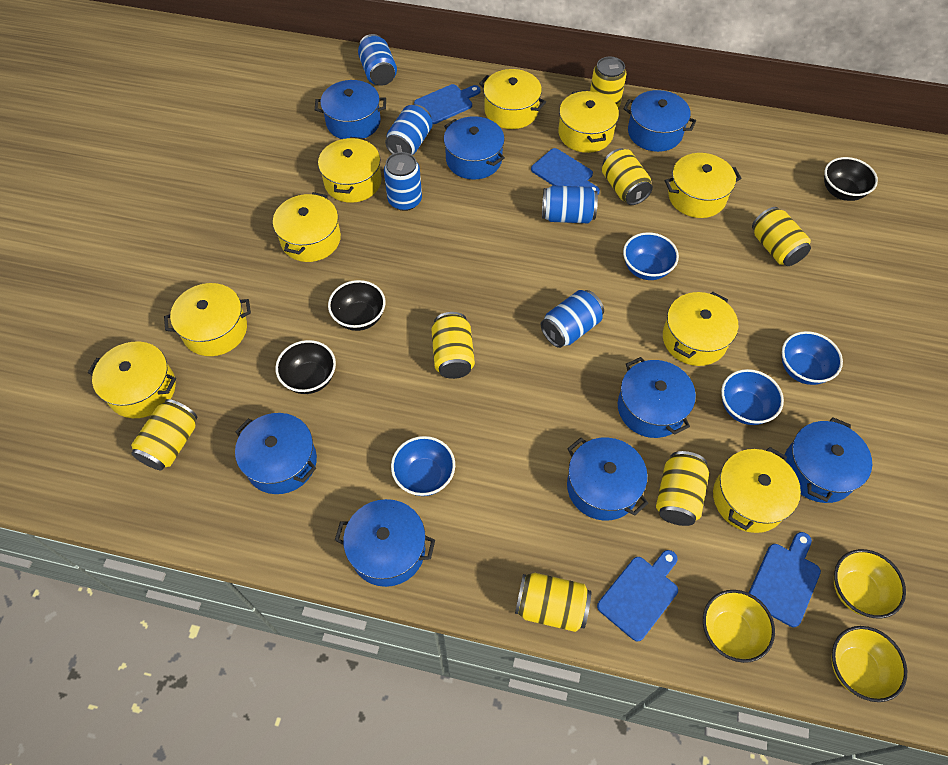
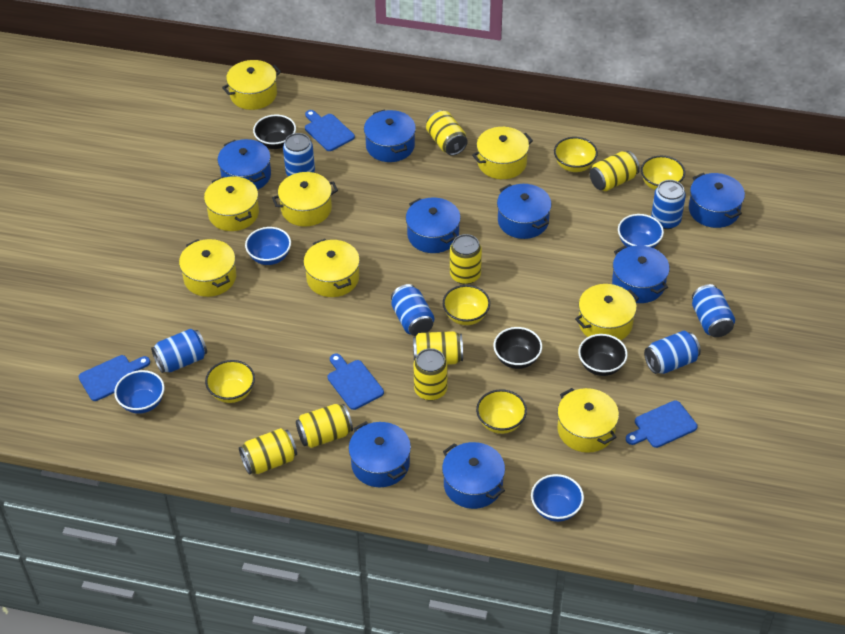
blue can: 5 -> 6
yellow bowl: 3 -> 5
yellow pot: 9 -> 8

